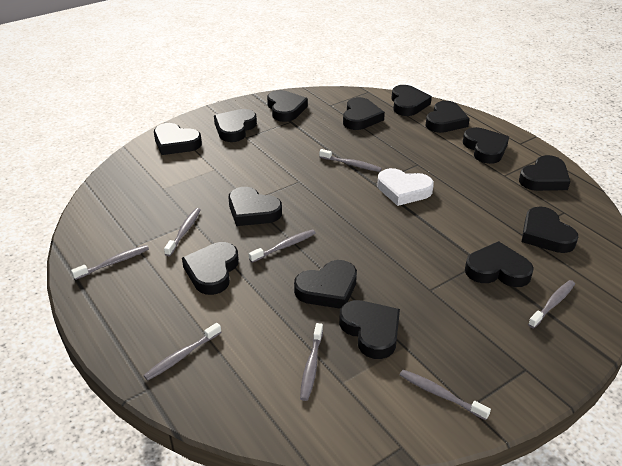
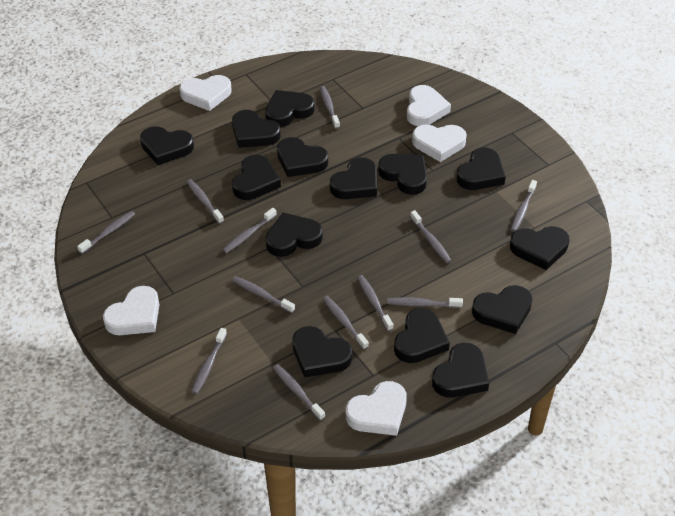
grey toothbrush: 8 -> 12
white heart: 1 -> 5

